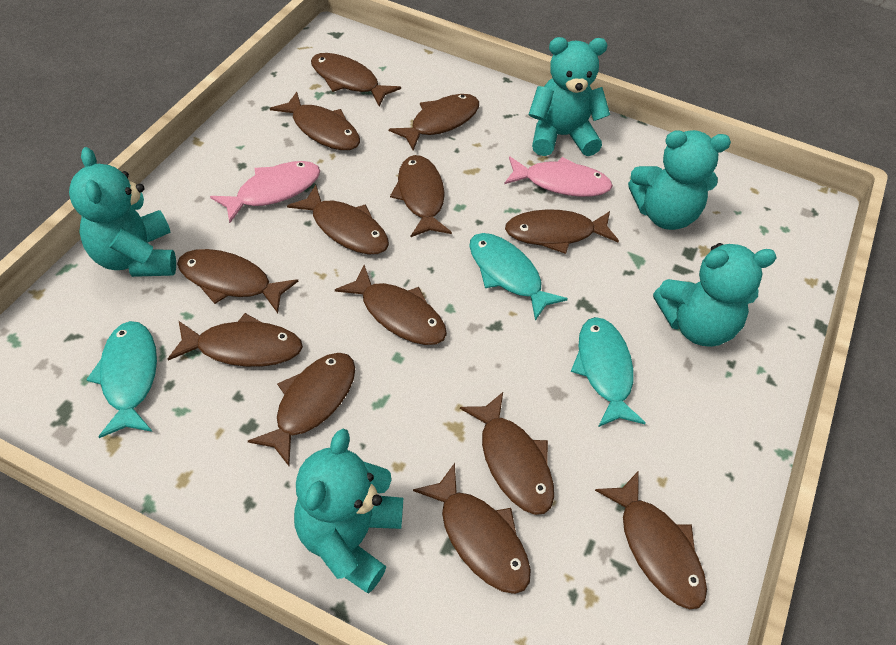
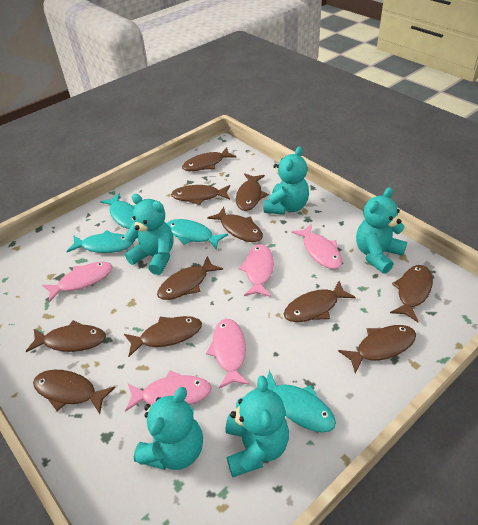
brown fish: 13 -> 11
pink fish: 2 -> 5
turquoise fish: 3 -> 4

